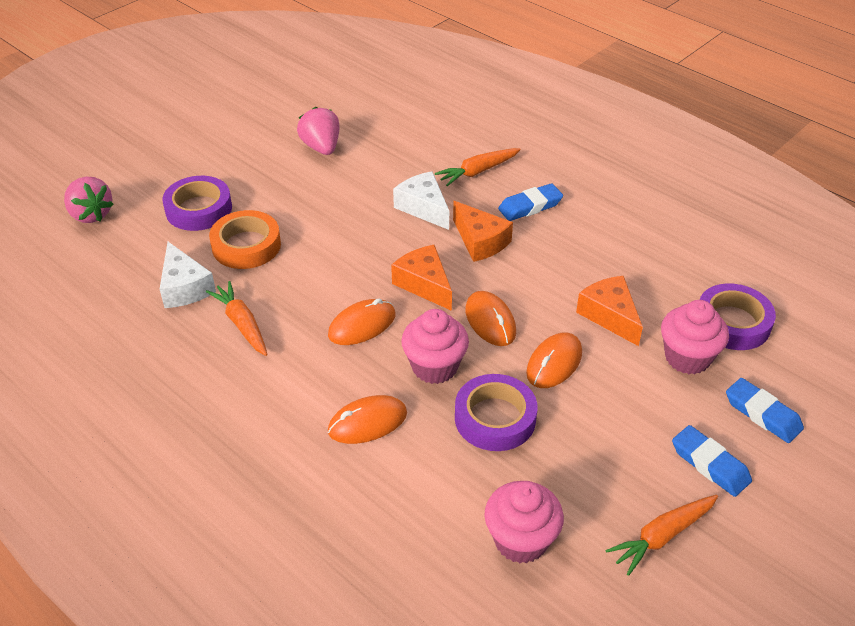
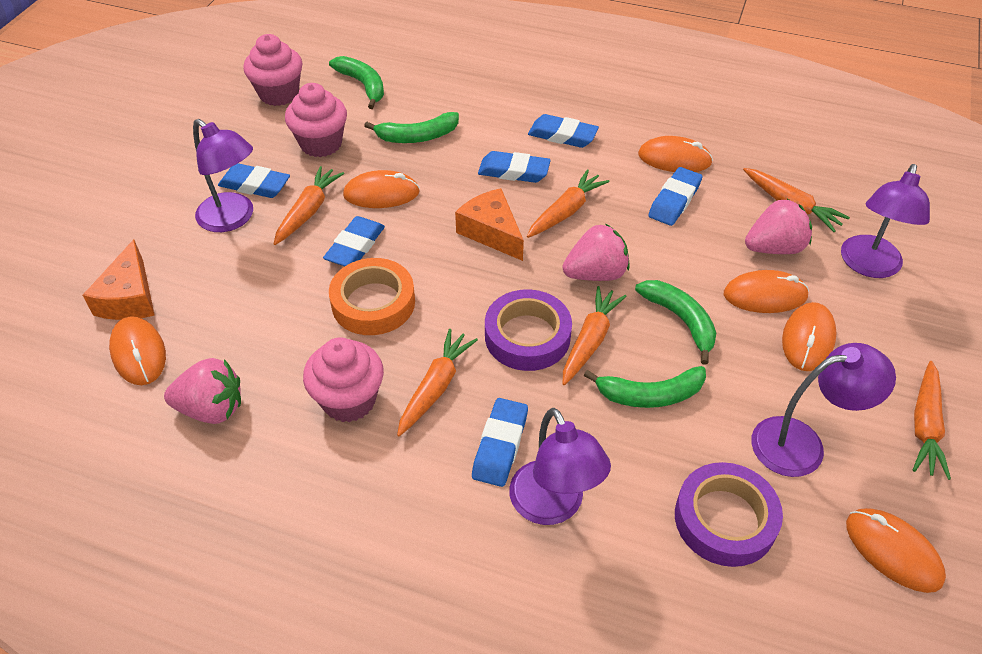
blue eraser: 3 -> 6
green banana: 0 -> 4
orange carrot: 3 -> 6
orange cheese: 3 -> 2
orange mouse: 4 -> 6
pink strawberry: 2 -> 3
purple lamp: 0 -> 4
purple tape: 3 -> 2
white cheese: 2 -> 0

